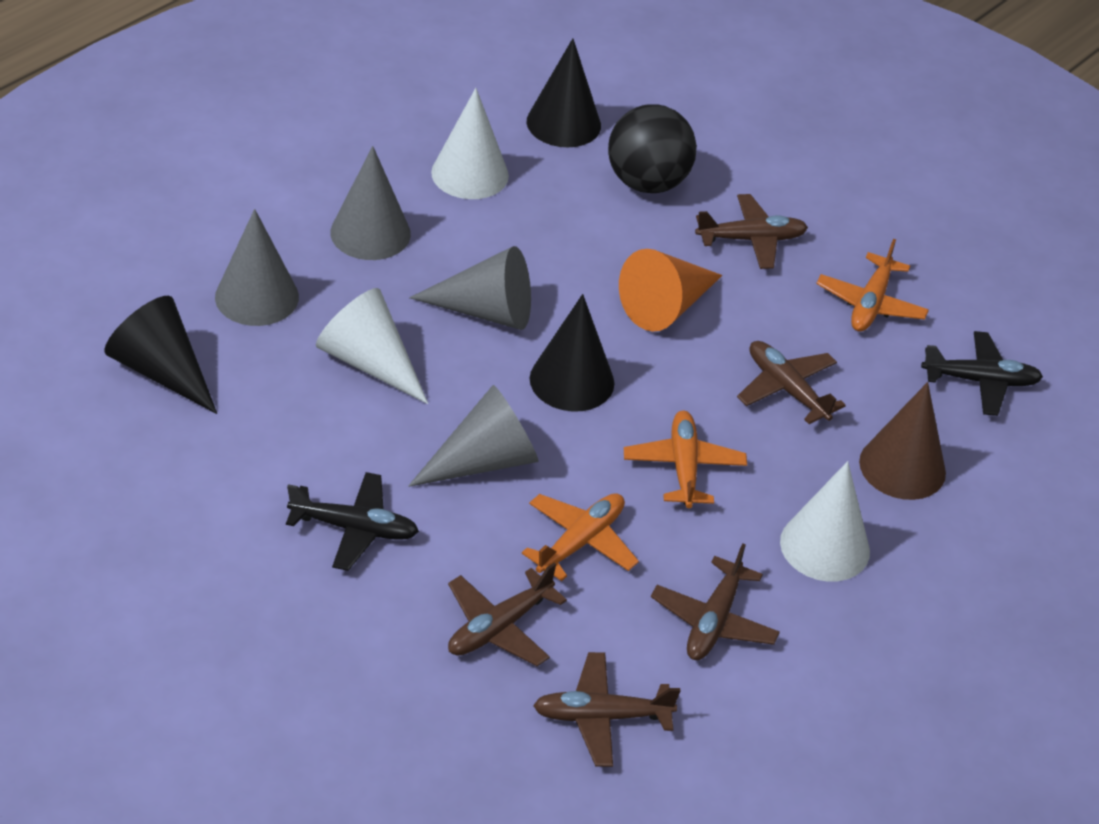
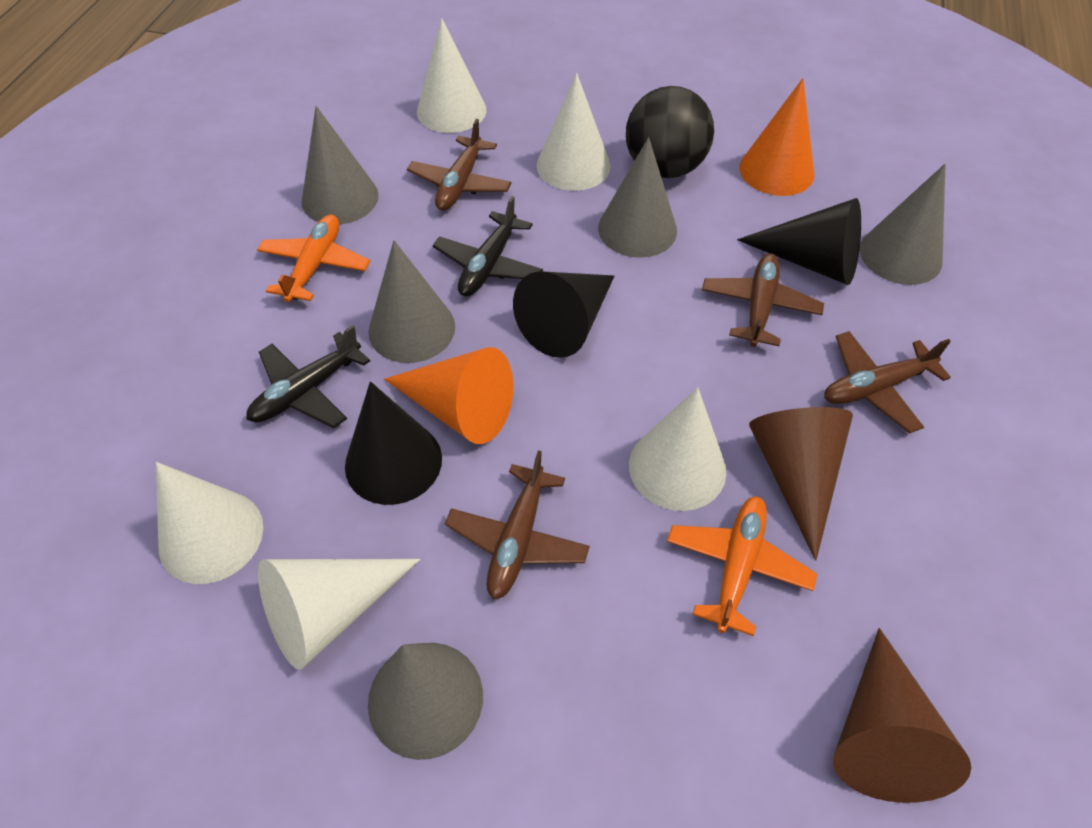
brown cone: 1 -> 2
brown plane: 5 -> 4
grey cone: 4 -> 5
orange cone: 1 -> 2
orange plane: 3 -> 2
white cone: 3 -> 5

